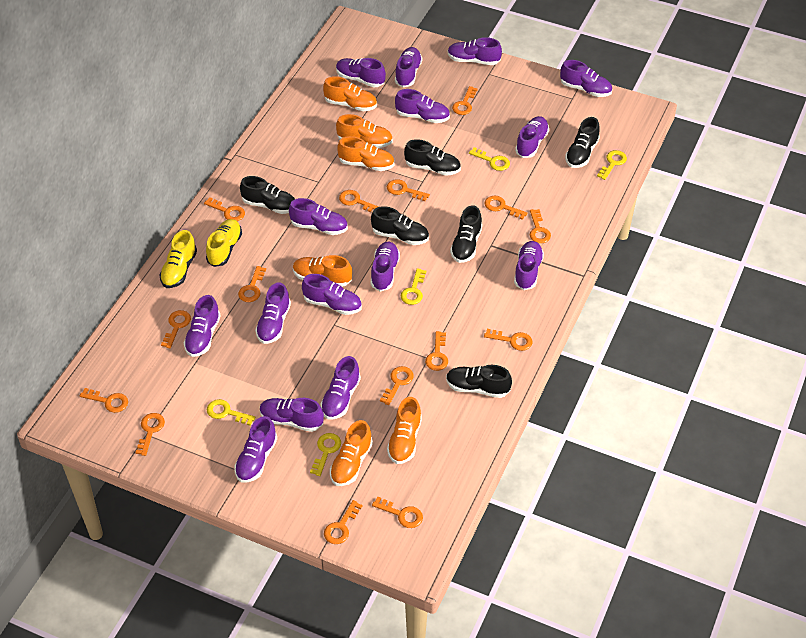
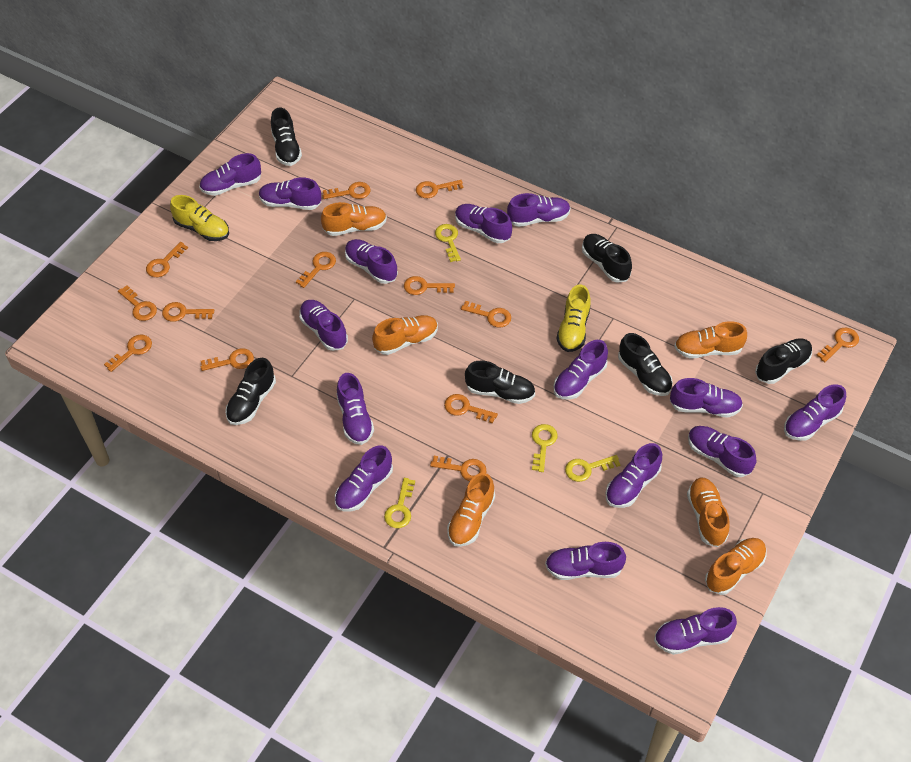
orange key: 15 -> 13
yellow key: 5 -> 4

